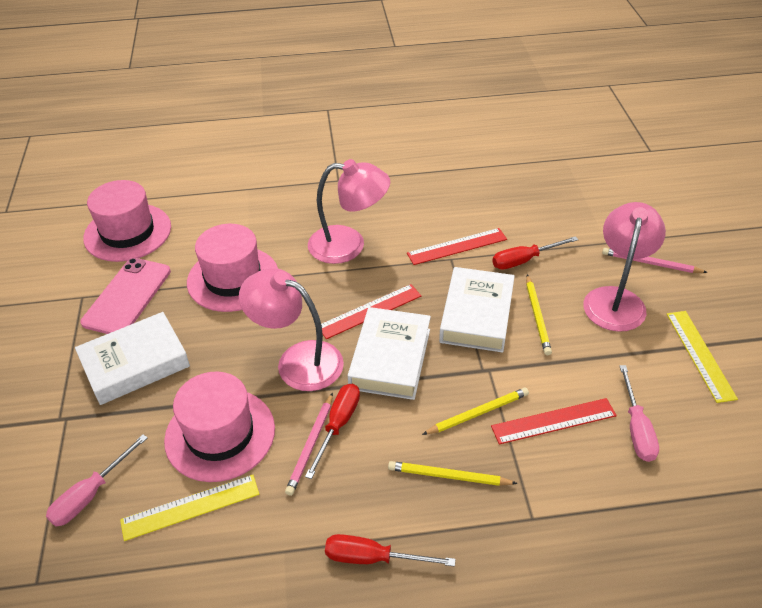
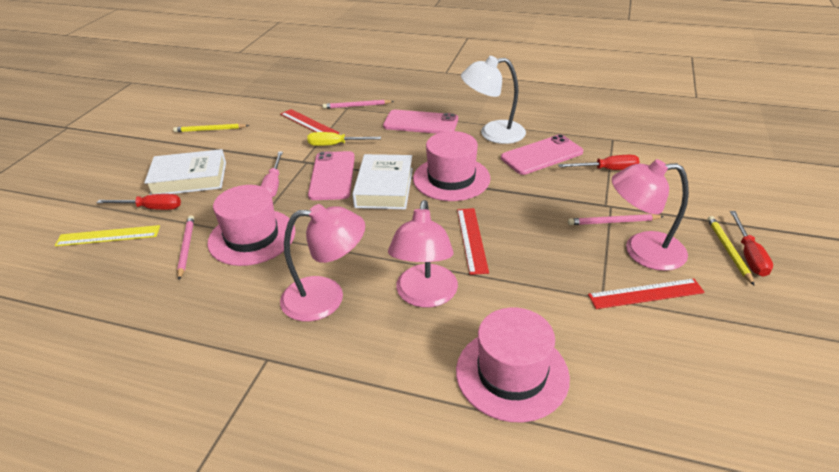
pink pencil: 2 -> 3
pink phone: 1 -> 3
pink screwdriver: 2 -> 1
white book: 3 -> 2
white lamp: 0 -> 1
yellow pencil: 3 -> 2
yellow ruler: 2 -> 1
yellow screwdriver: 0 -> 1

